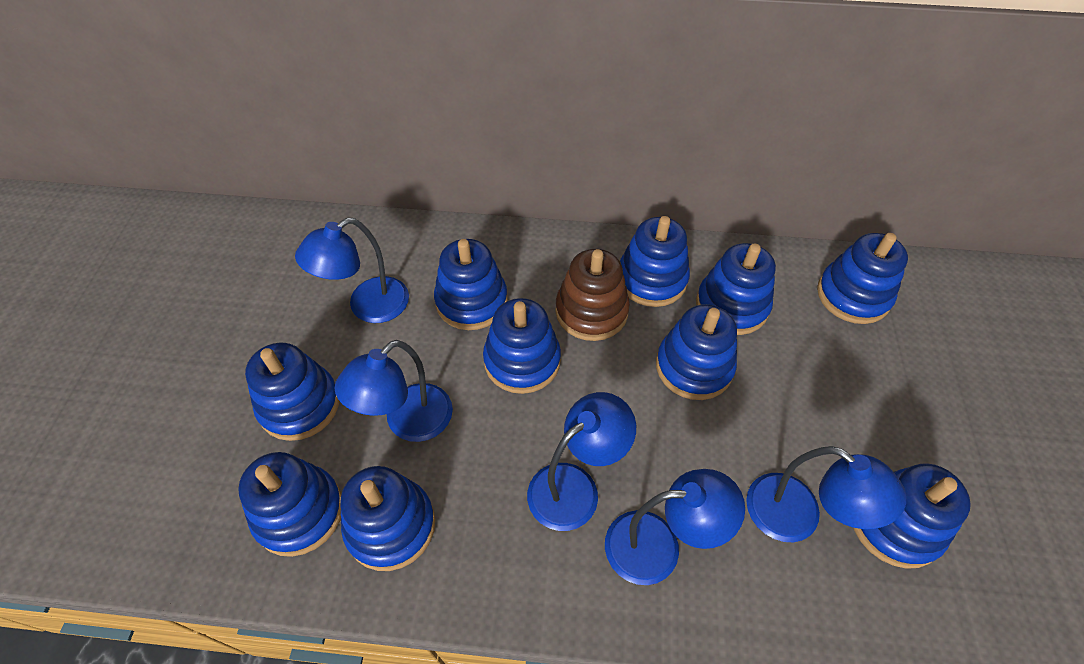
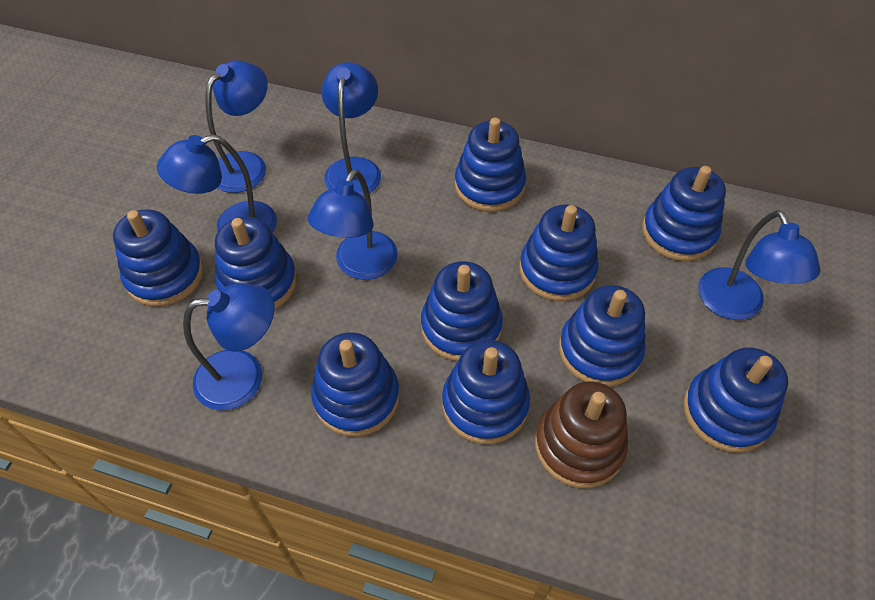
blue lamp: 5 -> 6

